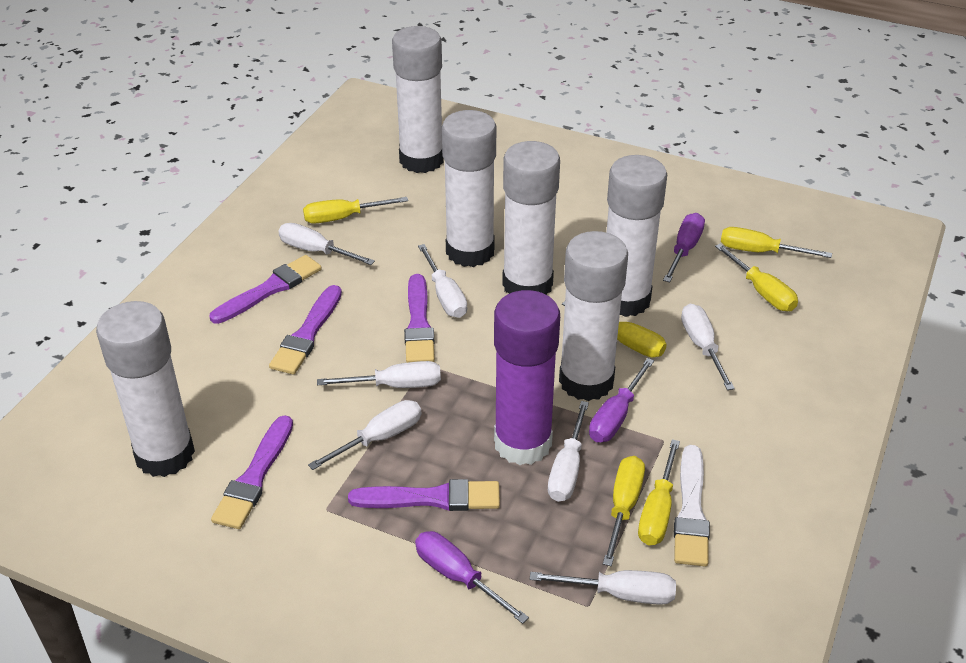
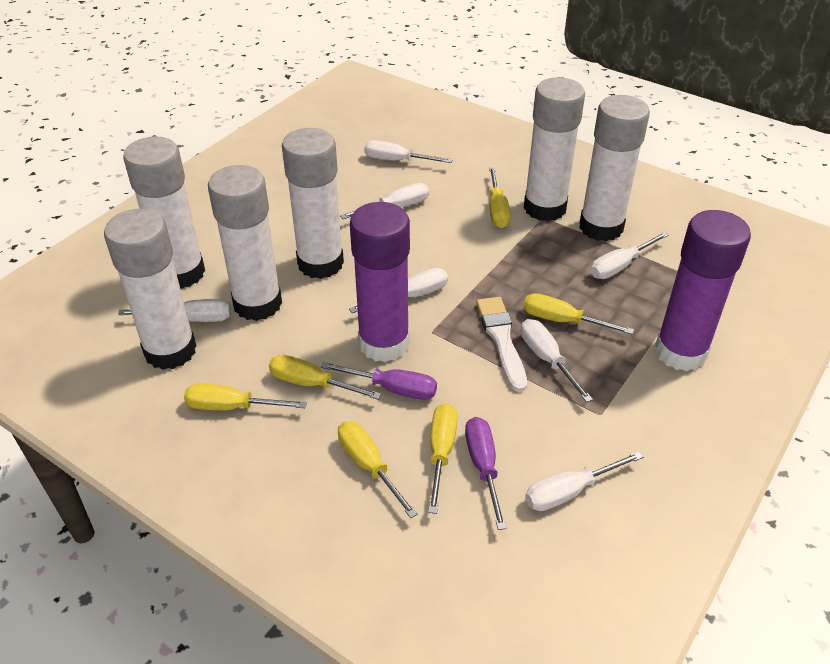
purple brush: 5 -> 0
purple glue stick: 1 -> 2
purple screwdriver: 3 -> 2

